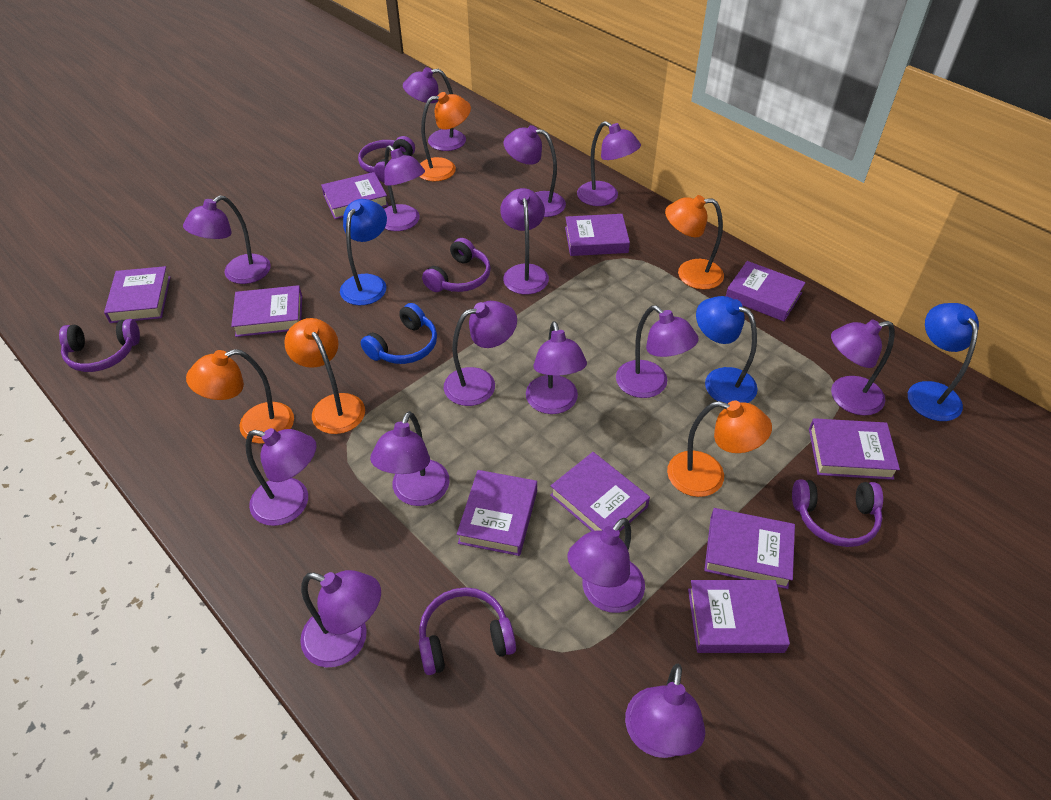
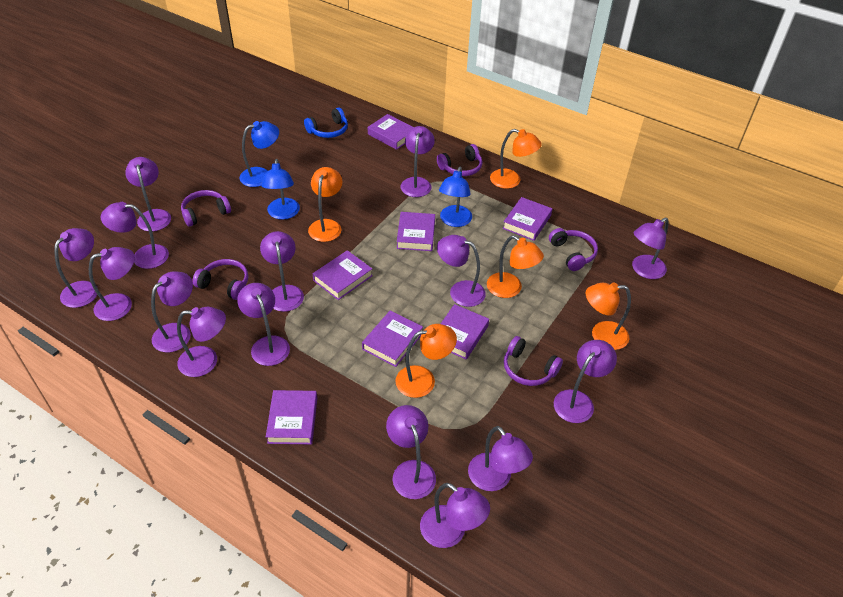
purple book: 10 -> 7

